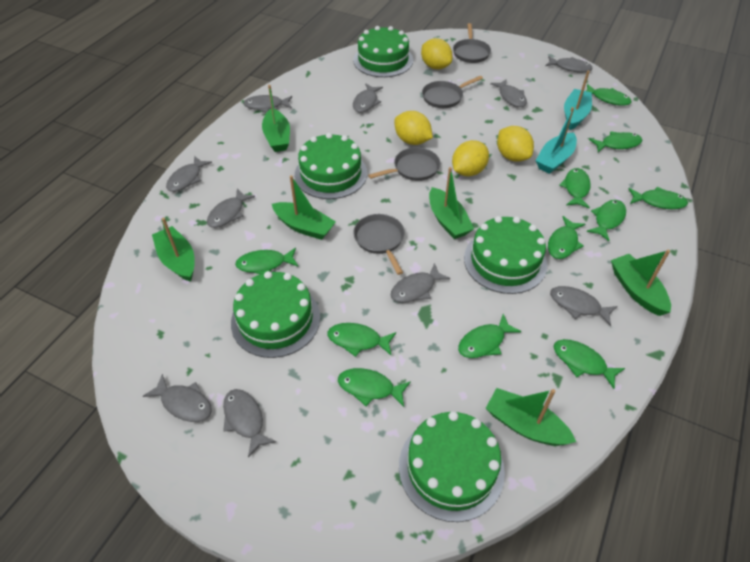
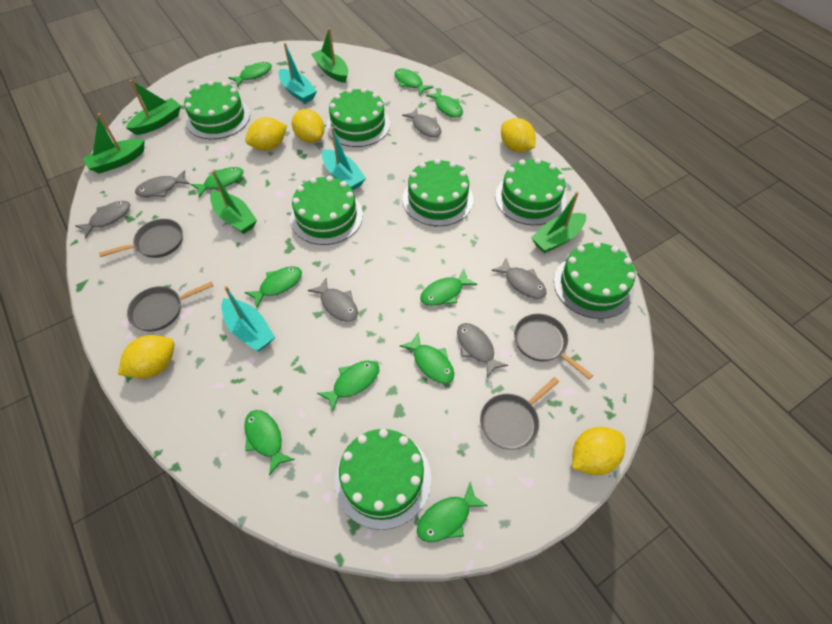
green boat: 6 -> 5
green cake: 5 -> 7
green fish: 11 -> 10
grey fish: 10 -> 6
turquoise boat: 2 -> 3
yellow lemon: 4 -> 5

